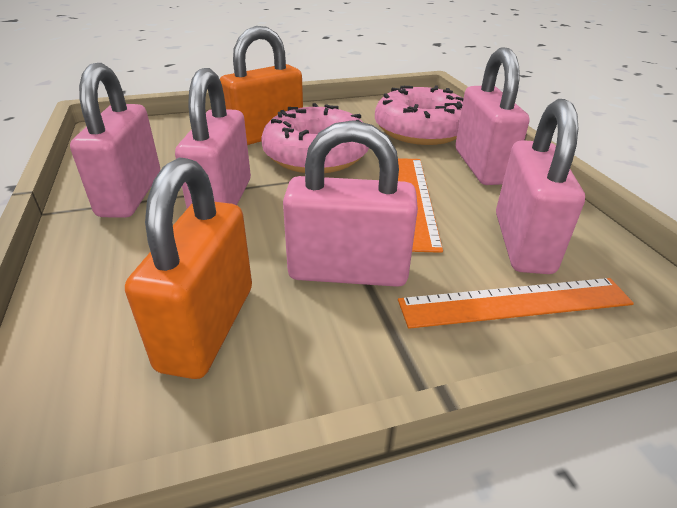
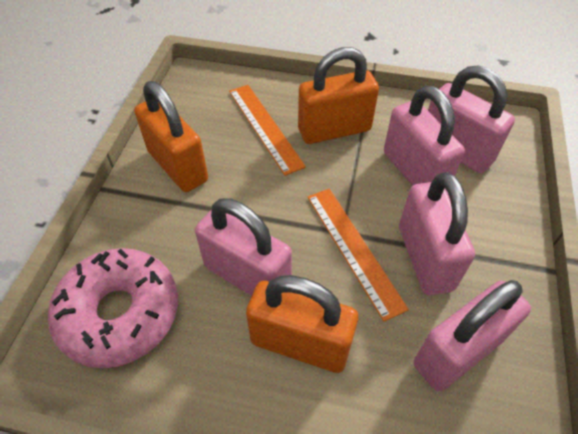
orange padlock: 2 -> 3
pink donut: 2 -> 1

